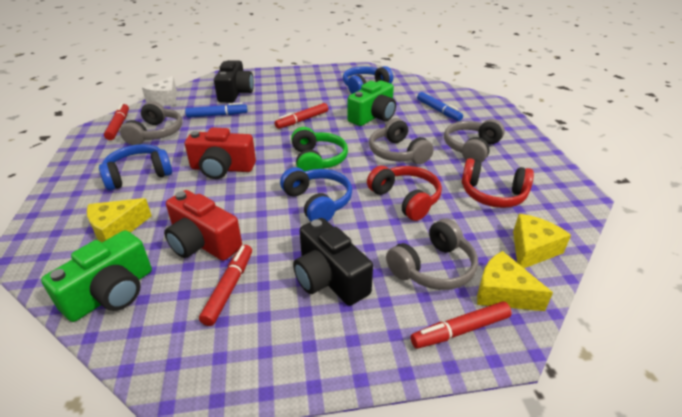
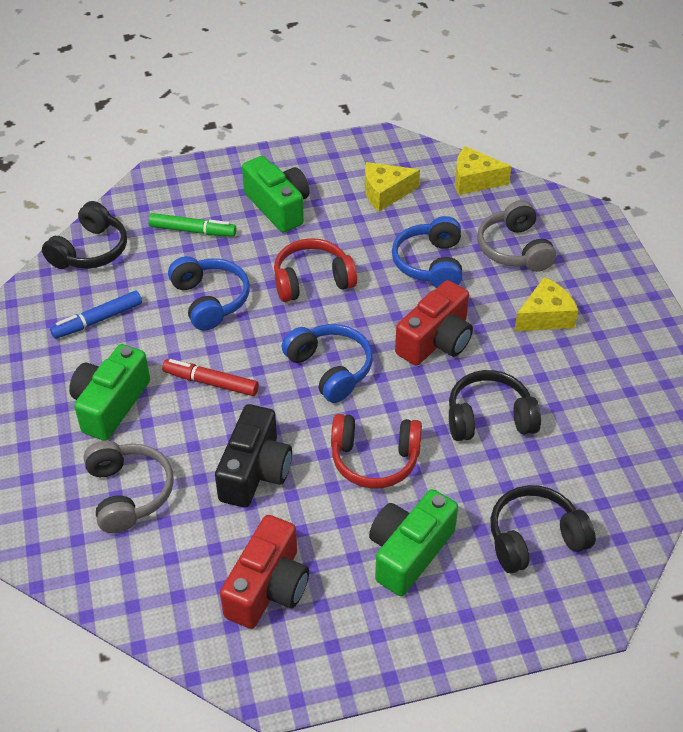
black camera: 2 -> 1
black headphones: 0 -> 3
blue marker: 2 -> 1
green camera: 2 -> 3
green headphones: 1 -> 0
green marker: 0 -> 1
grey headphones: 4 -> 2
red marker: 4 -> 1
white cheese: 1 -> 0

